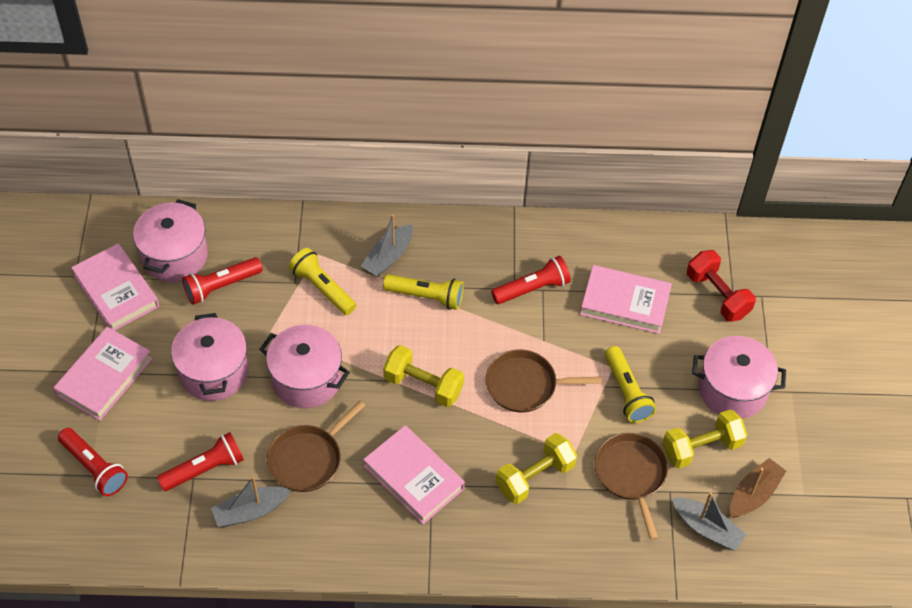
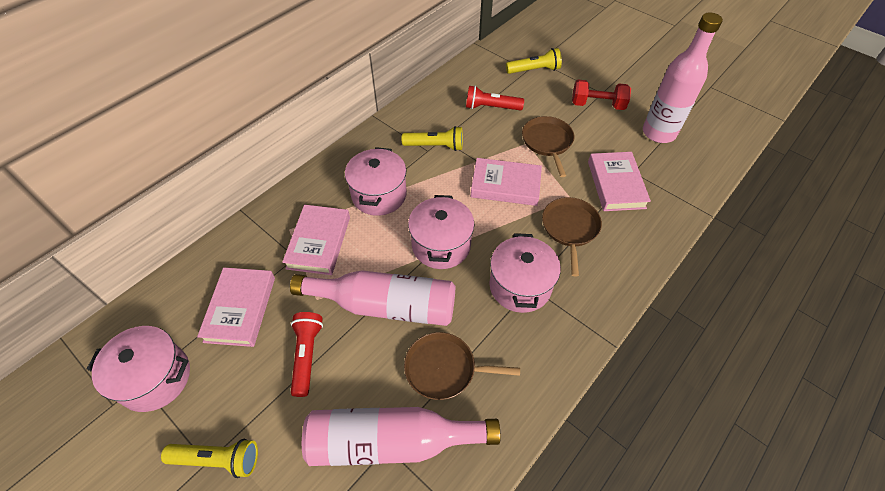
brown boat: 1 -> 0
grey boat: 3 -> 0
pink bottle: 0 -> 3
red flashlight: 4 -> 2
yellow dumbbell: 3 -> 0

